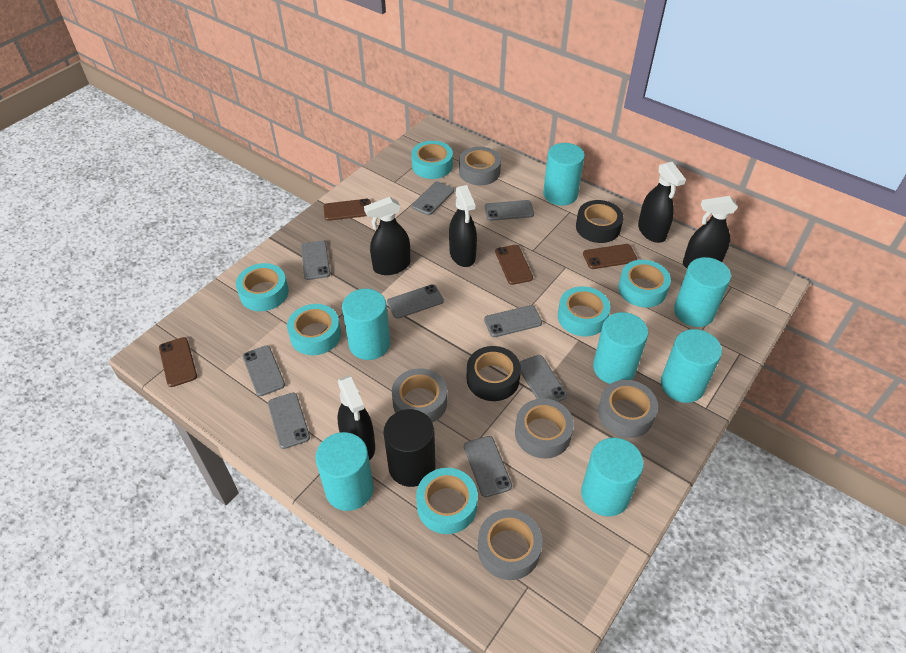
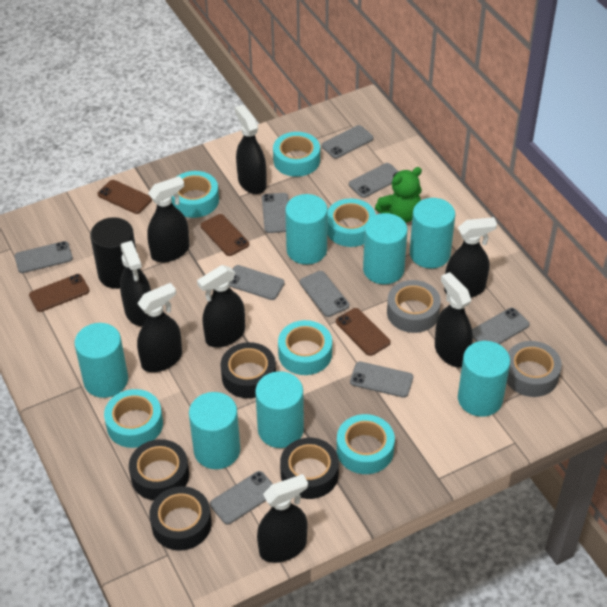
black spray bottle: 5 -> 8
black tape: 2 -> 4
green teddy bear: 0 -> 1
grey tape: 5 -> 2

